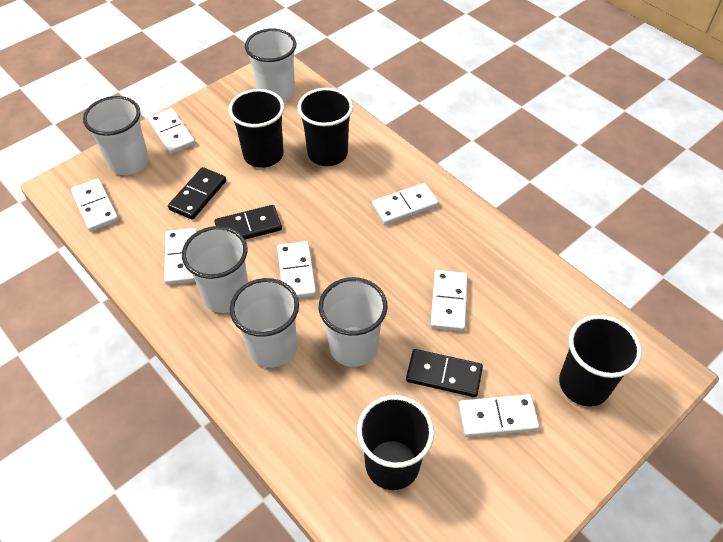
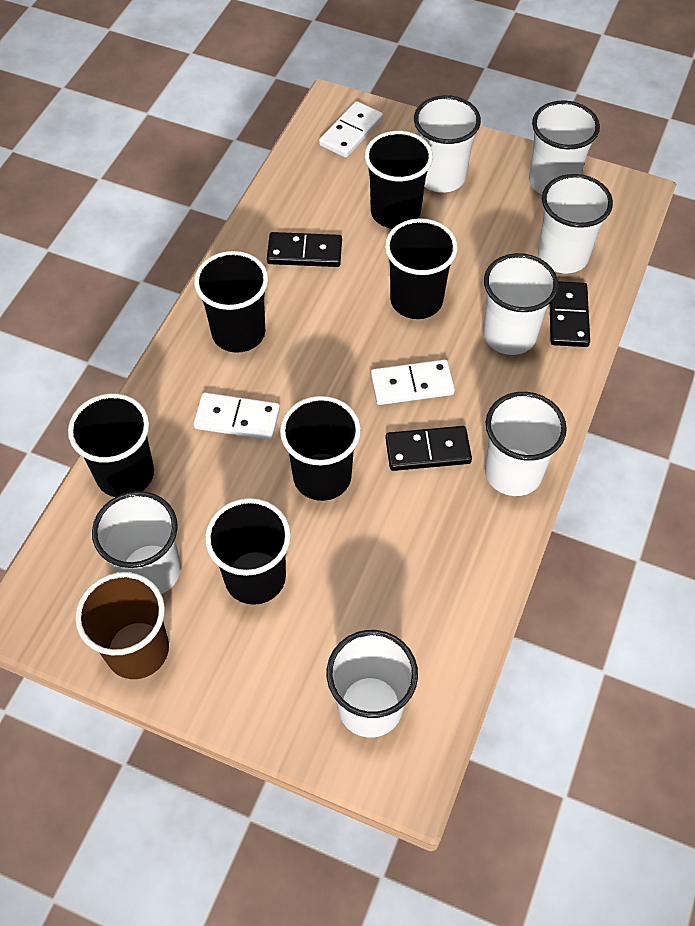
black cup: 4 -> 6
brown cup: 0 -> 1
white cup: 5 -> 7
white domino: 7 -> 3

